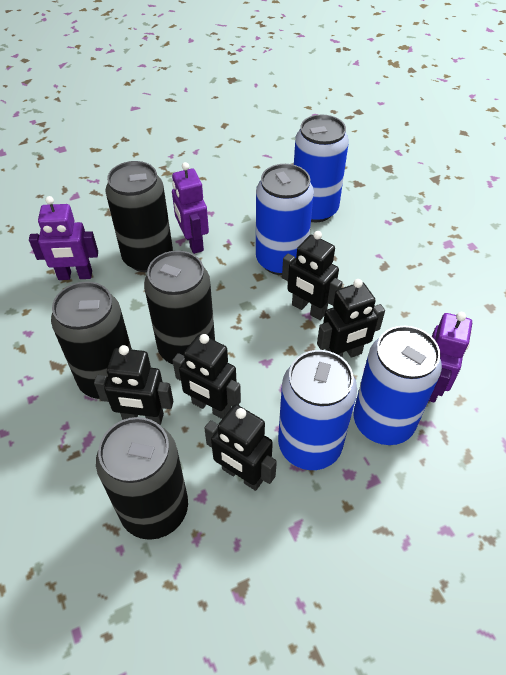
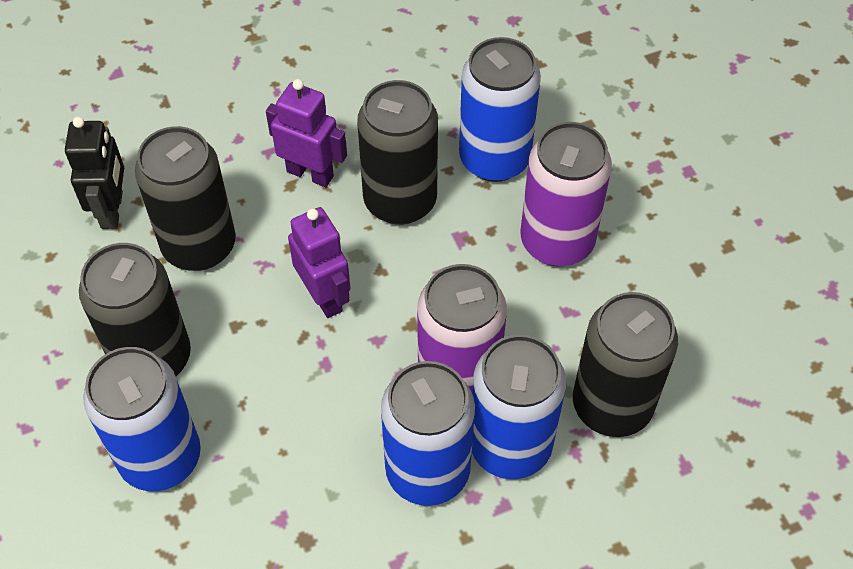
black robot: 5 -> 1
purple can: 0 -> 2
purple robot: 3 -> 2

